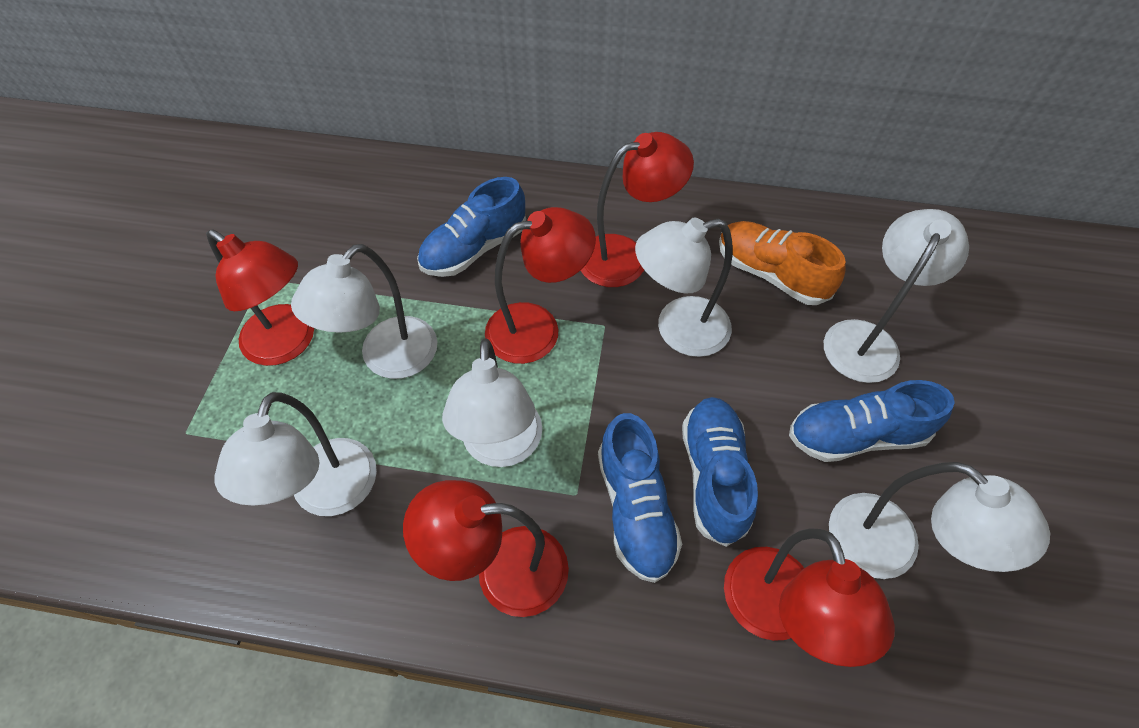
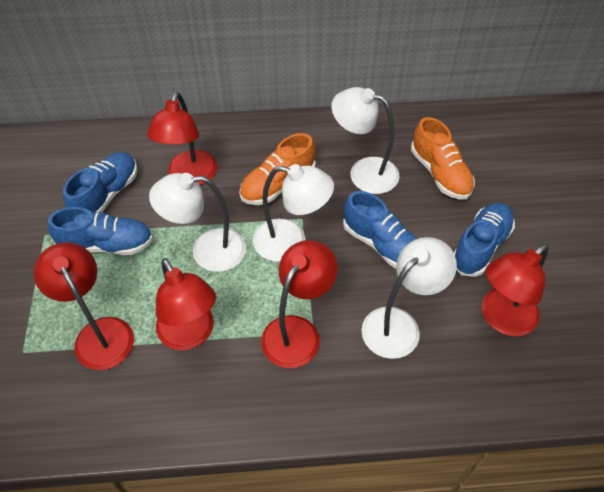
orange shoe: 1 -> 2
white lamp: 6 -> 4

